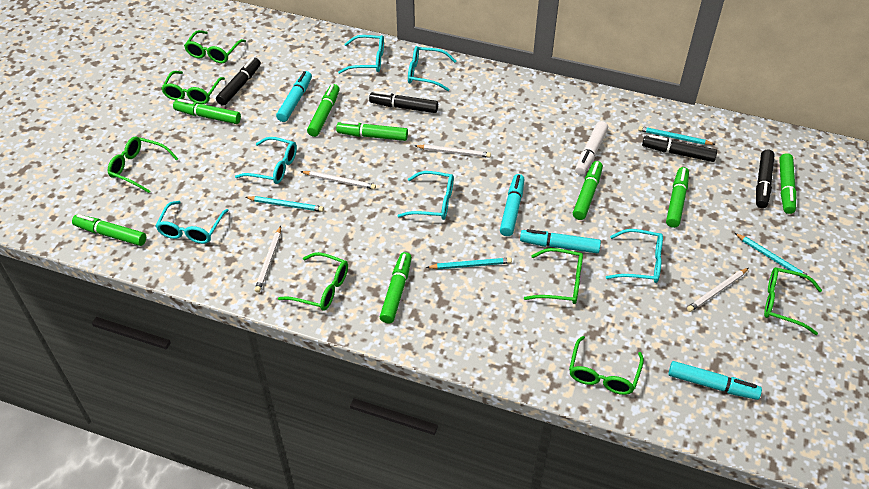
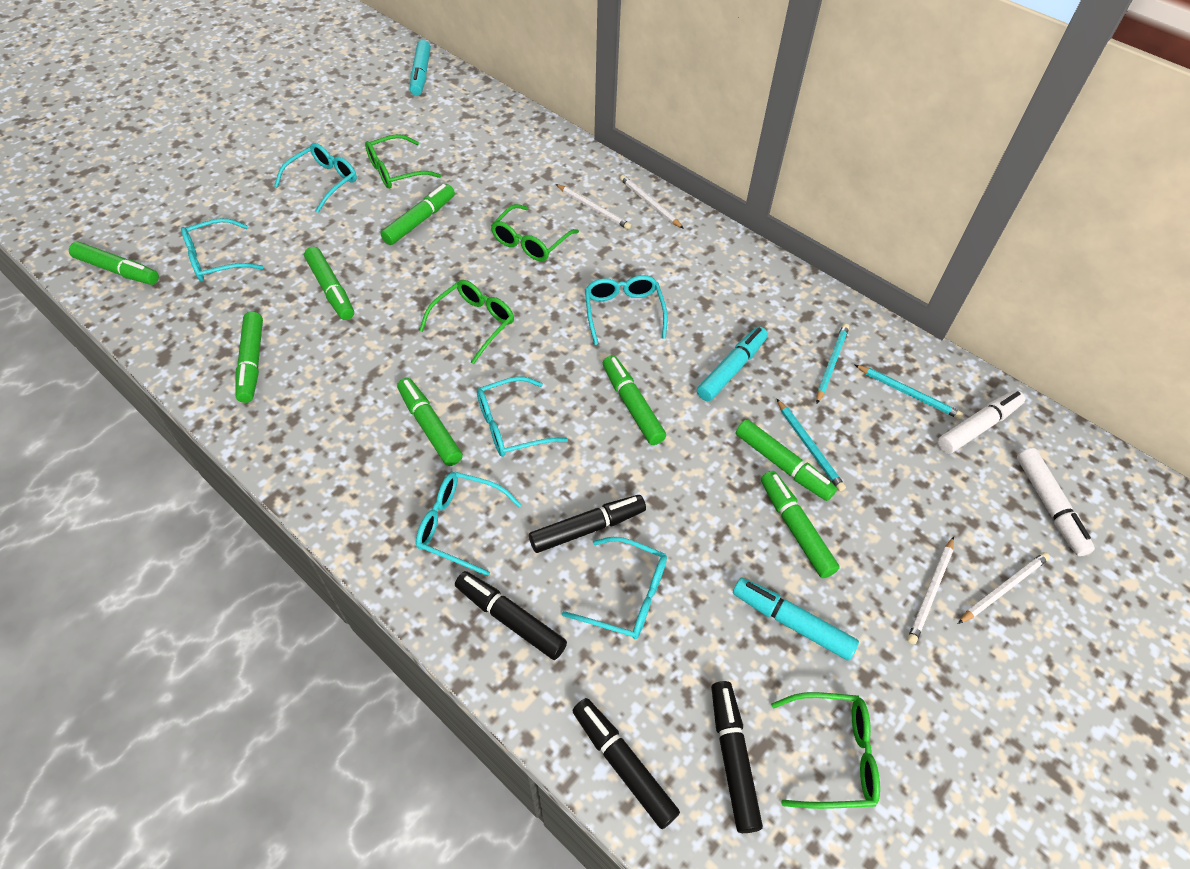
green glasses: 7 -> 4
turquoise marker: 4 -> 3
turquoise pencil: 4 -> 3
white marker: 1 -> 2

